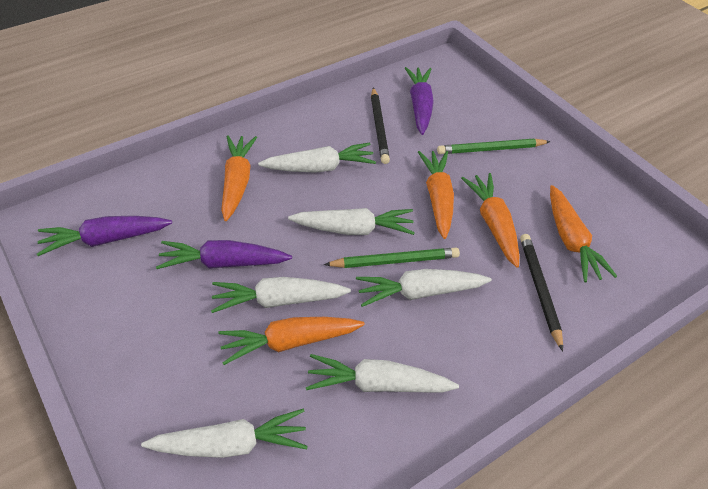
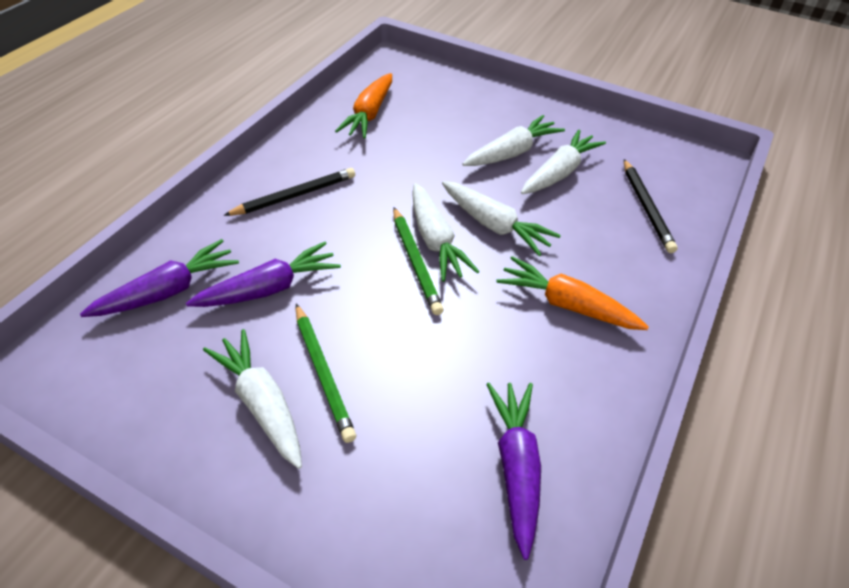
orange carrot: 5 -> 2
white carrot: 6 -> 5

